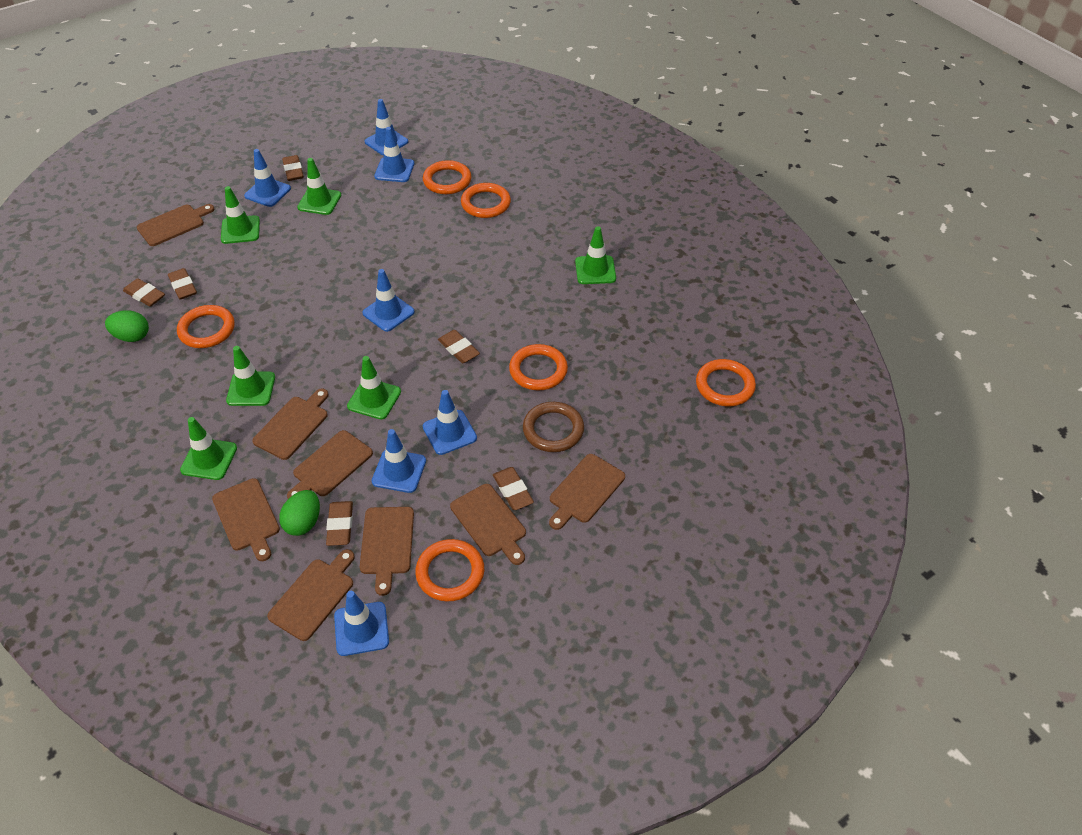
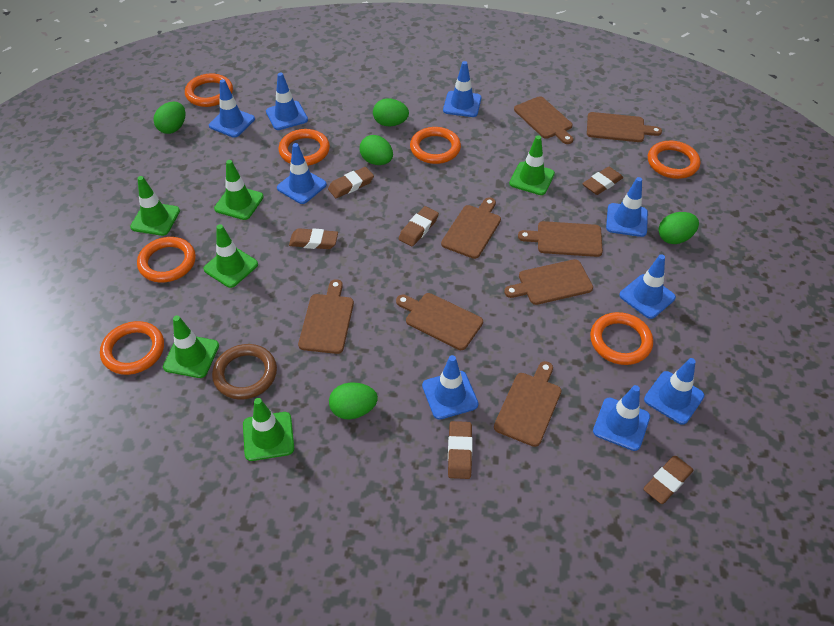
blue traffic cone: 7 -> 9
green egg: 2 -> 5
orange ring: 6 -> 7

